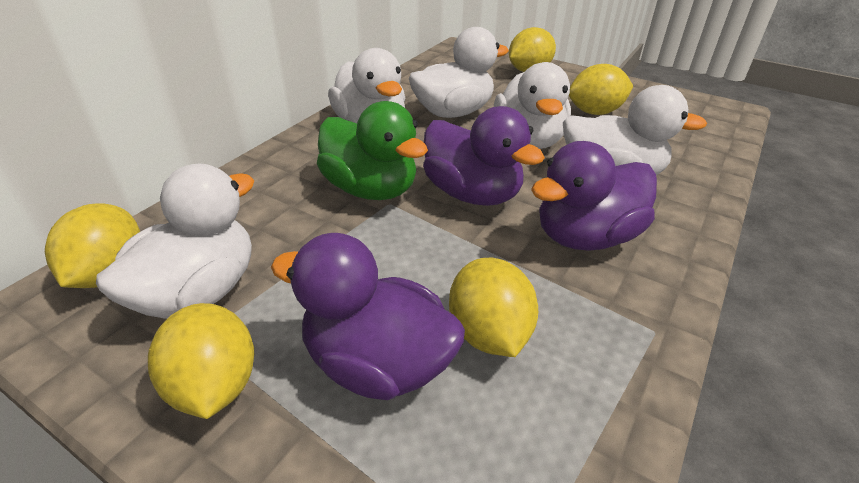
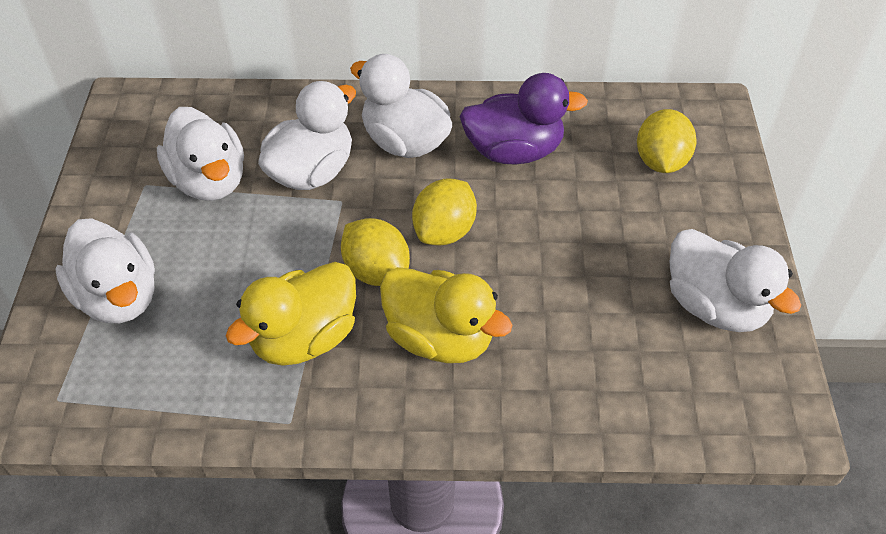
green duck: 1 -> 0
purple duck: 3 -> 1
yellow duck: 0 -> 2
yellow lemon: 5 -> 3

